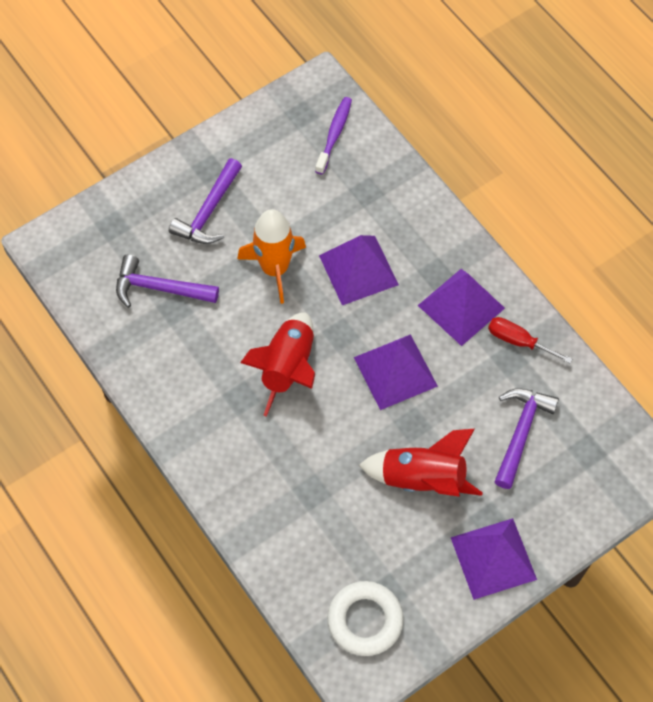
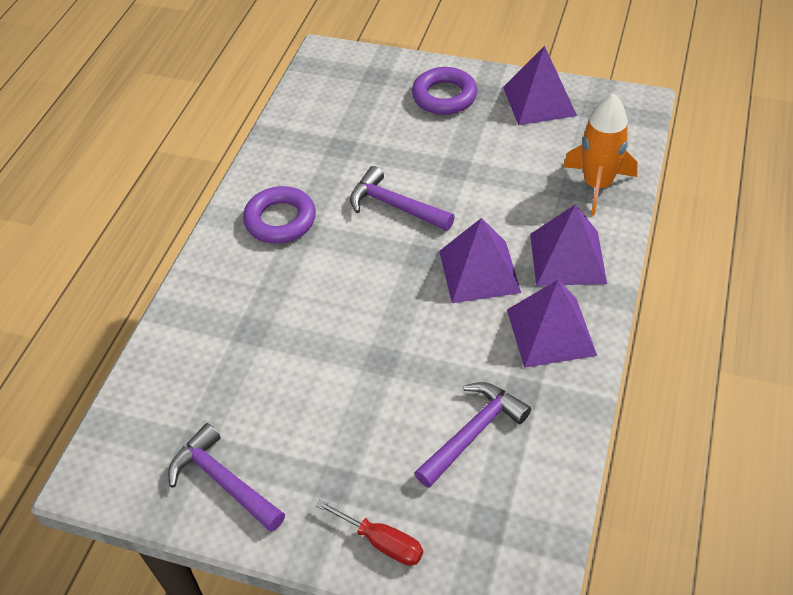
purple ring: 0 -> 2
purple toothbrush: 1 -> 0
red rocket: 2 -> 0
white ring: 1 -> 0

